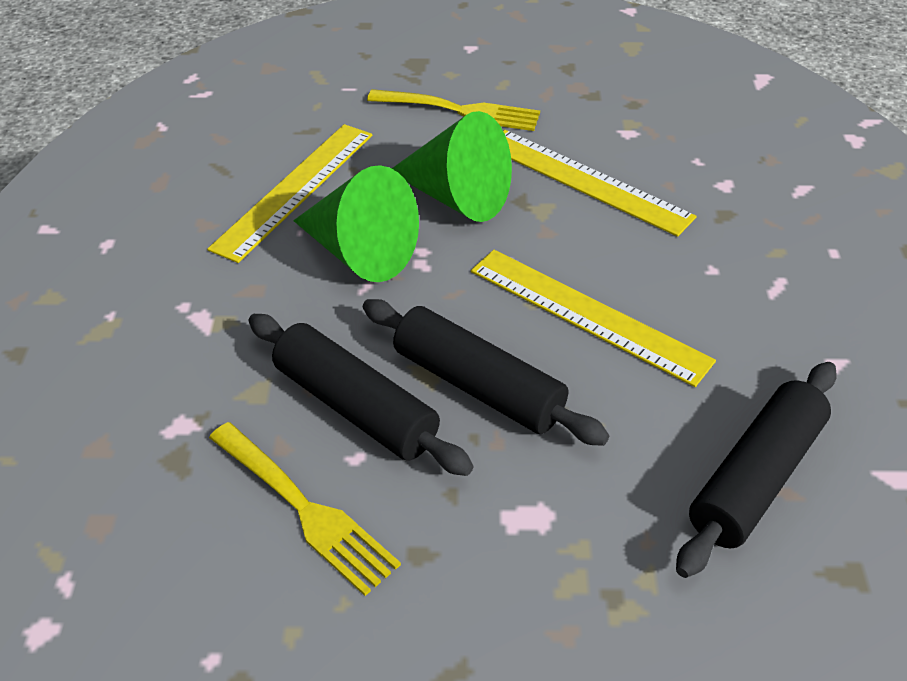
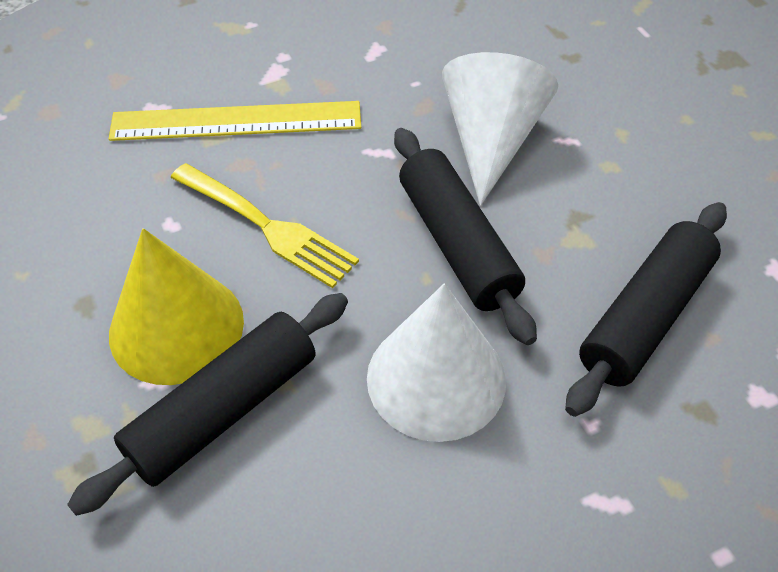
green cone: 2 -> 0
white cone: 0 -> 2
yellow cone: 0 -> 1
yellow fork: 2 -> 1
yellow ruler: 3 -> 1

